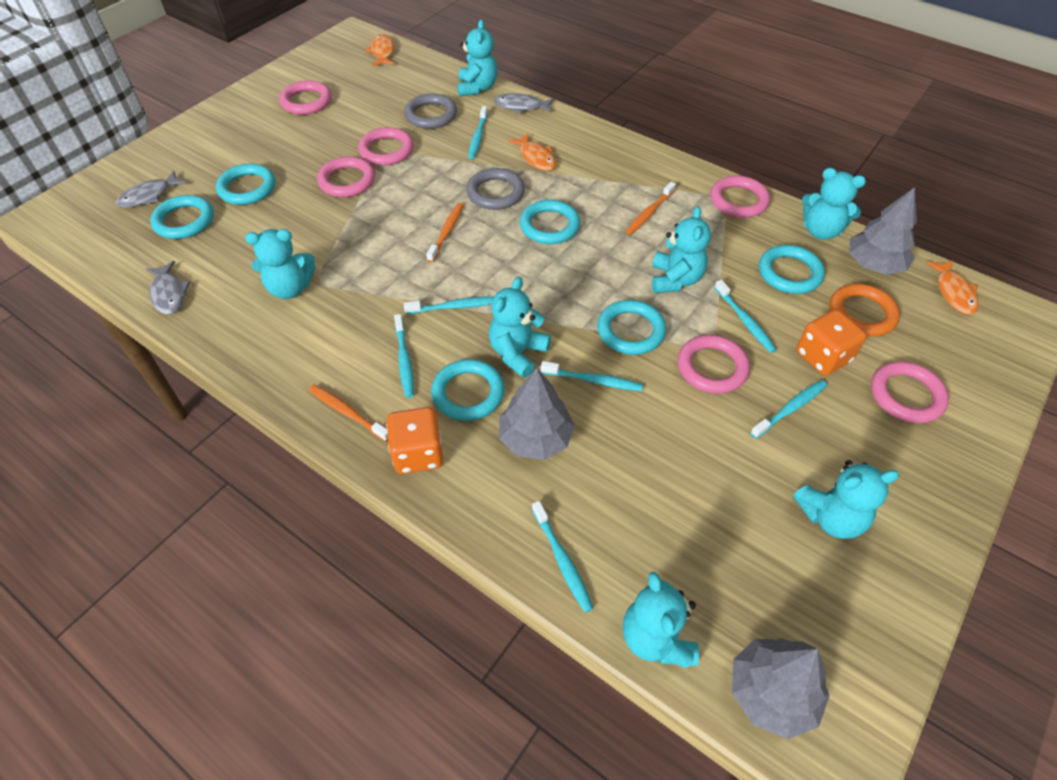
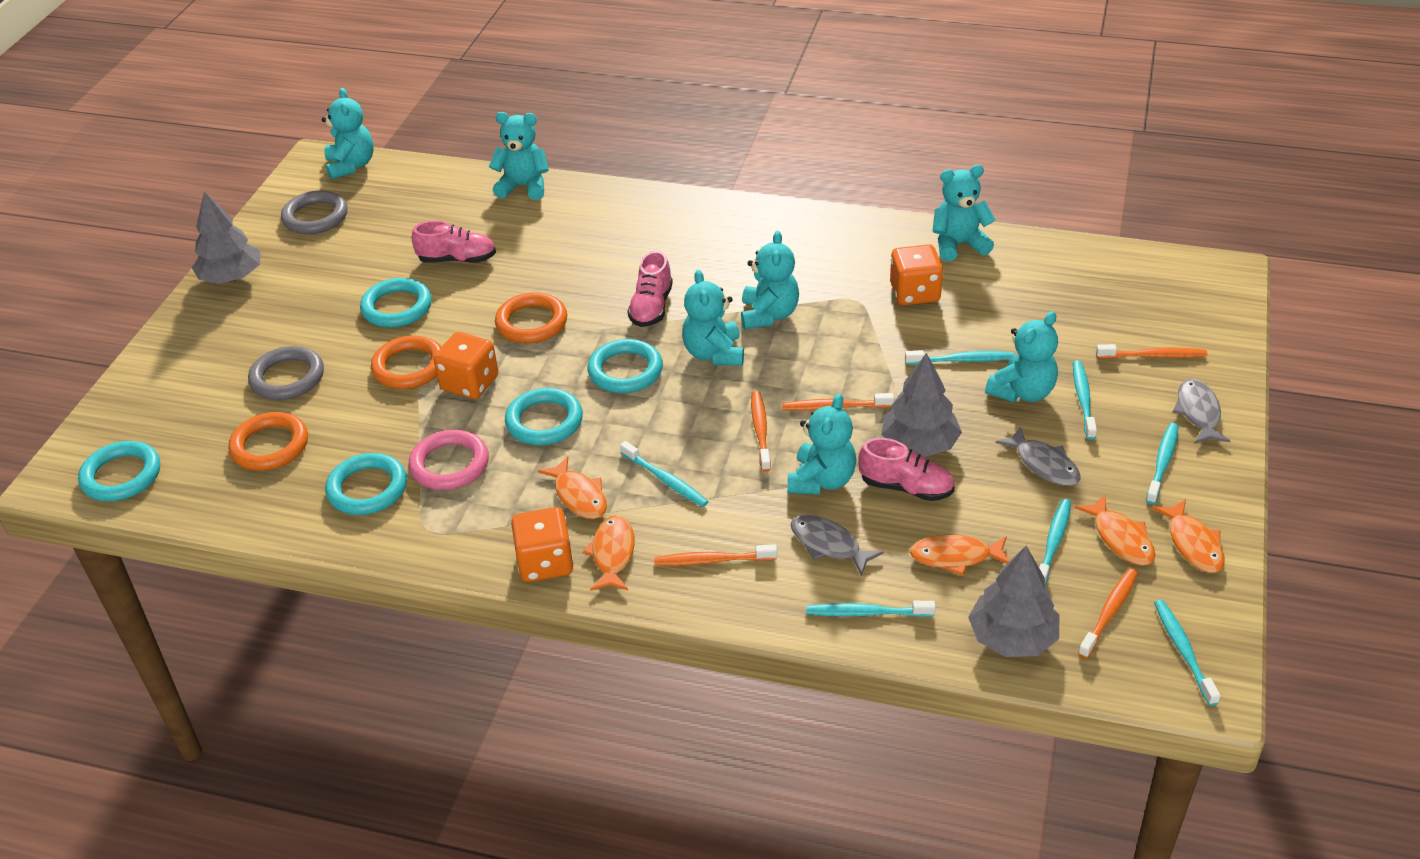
orange dice: 2 -> 3
orange fish: 3 -> 5
orange ring: 1 -> 3
orange toothbrush: 3 -> 5
pink ring: 6 -> 1
pink shoe: 0 -> 3
turquoise ring: 6 -> 5

